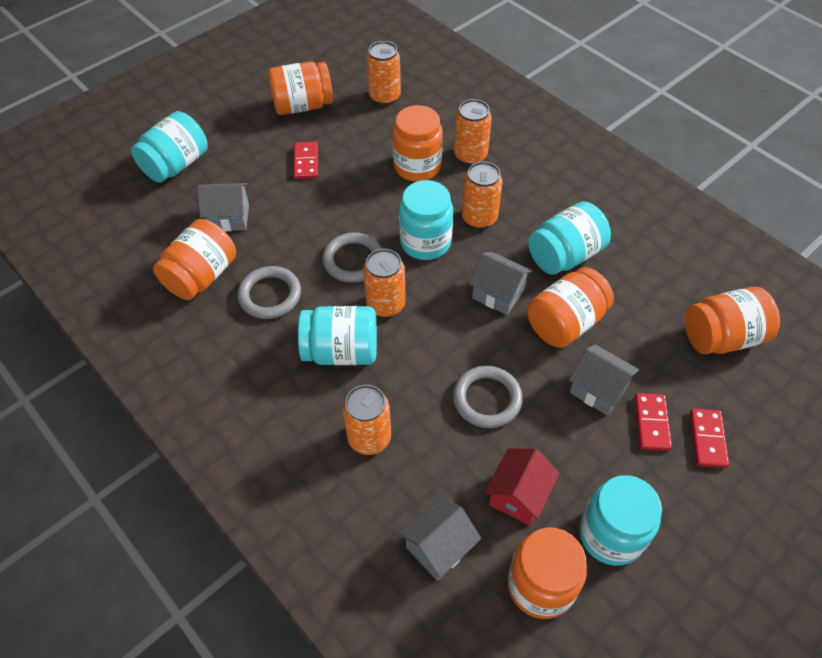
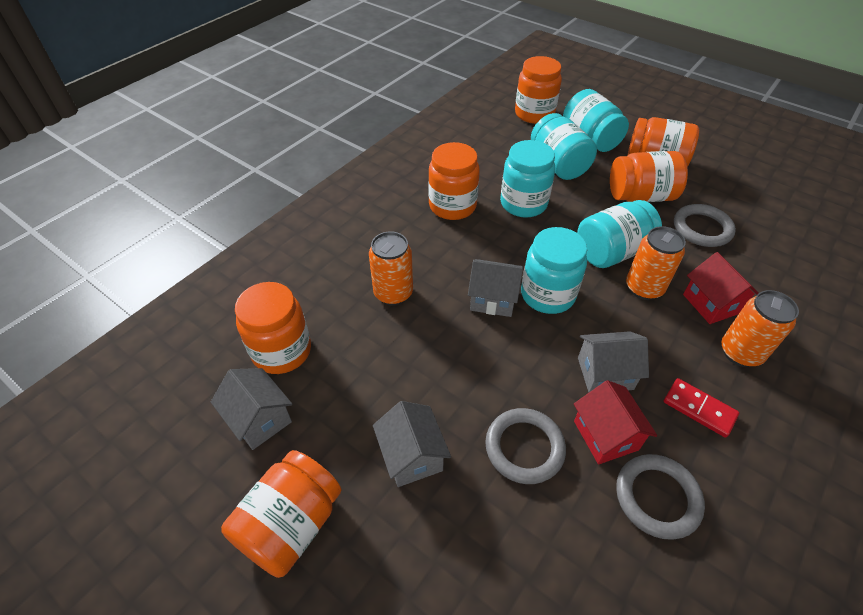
orange can: 5 -> 3
red domino: 3 -> 1
red house: 1 -> 2

